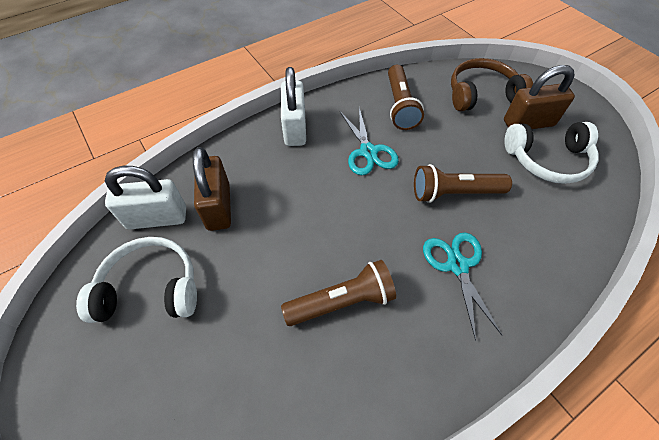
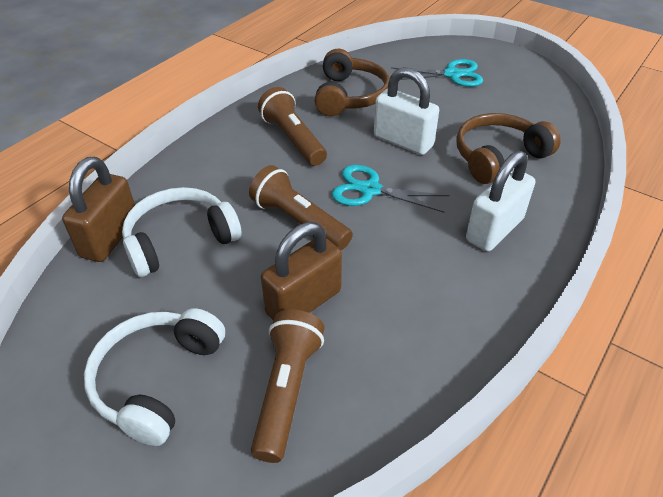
brown headphones: 1 -> 2

